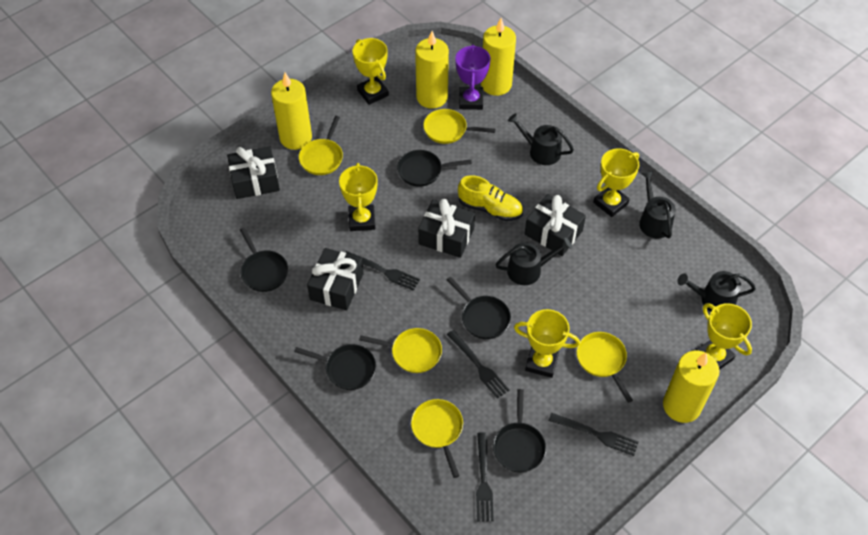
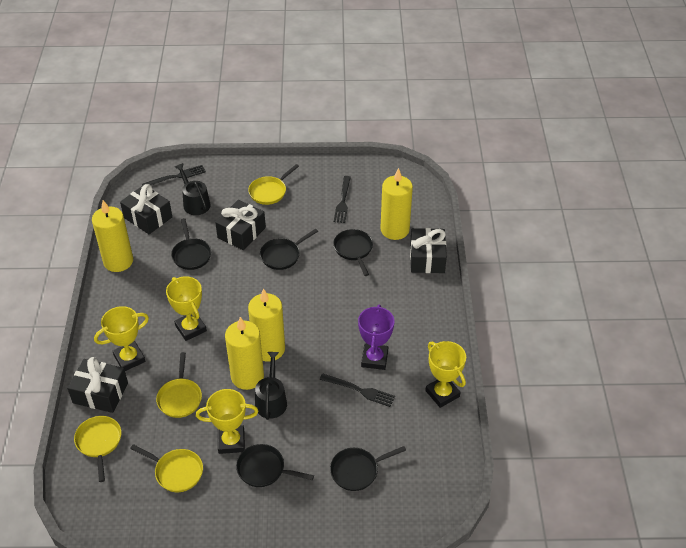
black fork: 4 -> 3
black watering can: 4 -> 2
yellow pan: 5 -> 4
yellow shoe: 1 -> 0
yellow trophy: 5 -> 4

